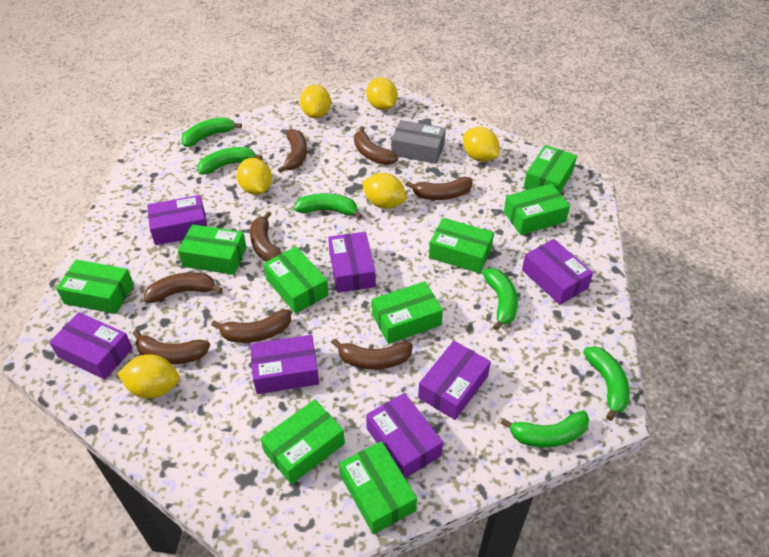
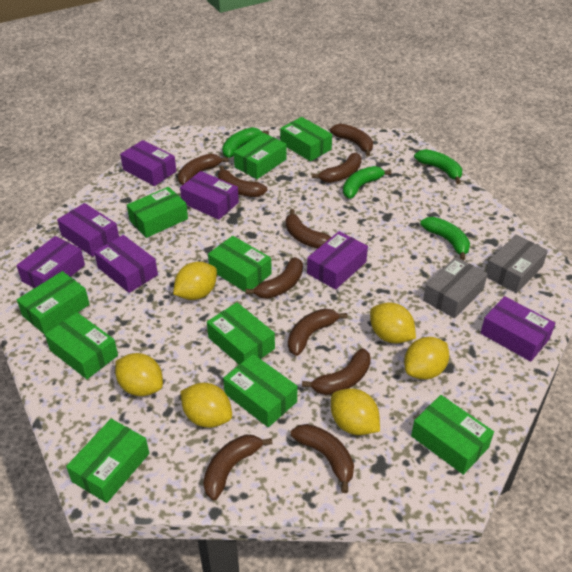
brown banana: 8 -> 10
green banana: 6 -> 4
green box: 9 -> 10
grey box: 1 -> 2

